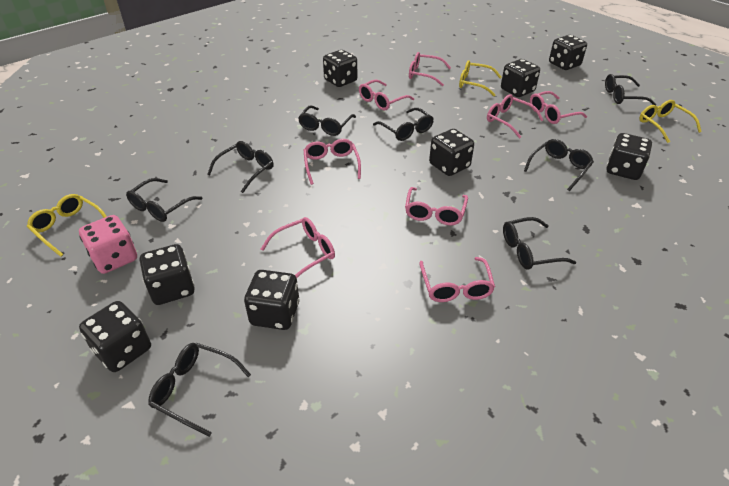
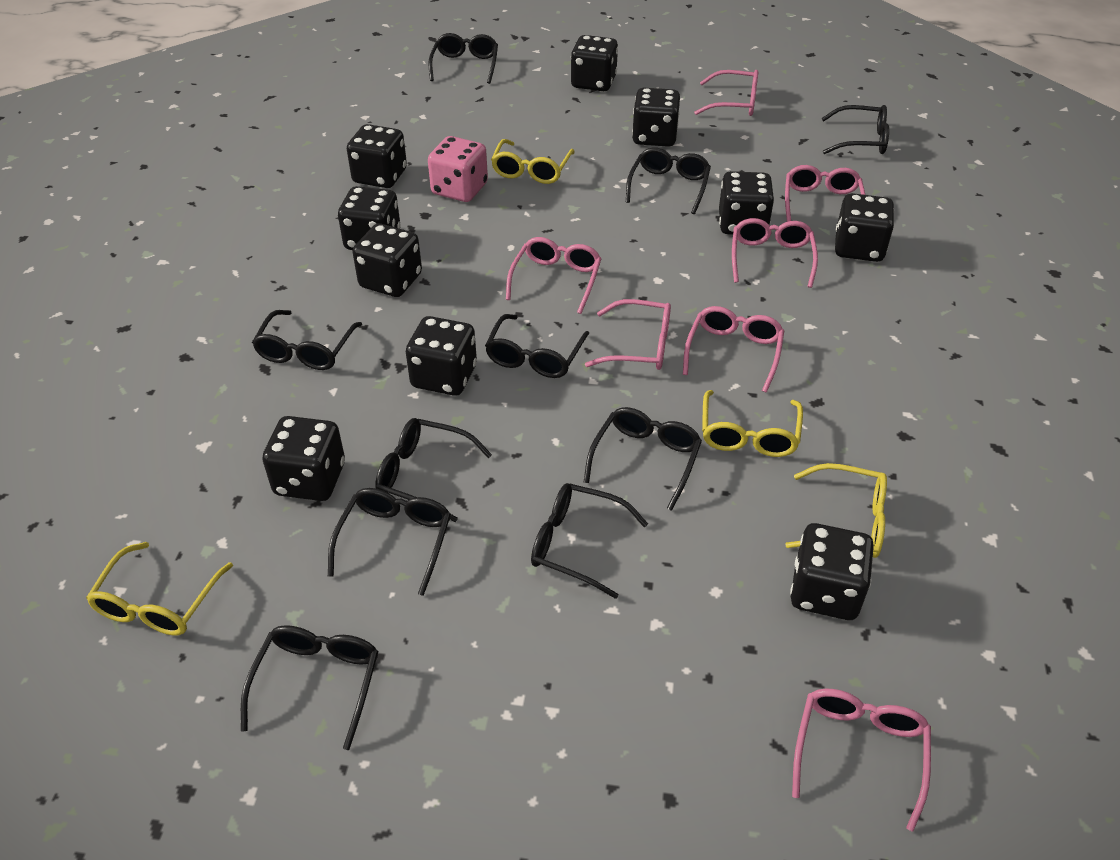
black dice: 8 -> 10
black glasses: 8 -> 10
pink glasses: 8 -> 7
yellow glasses: 3 -> 4

